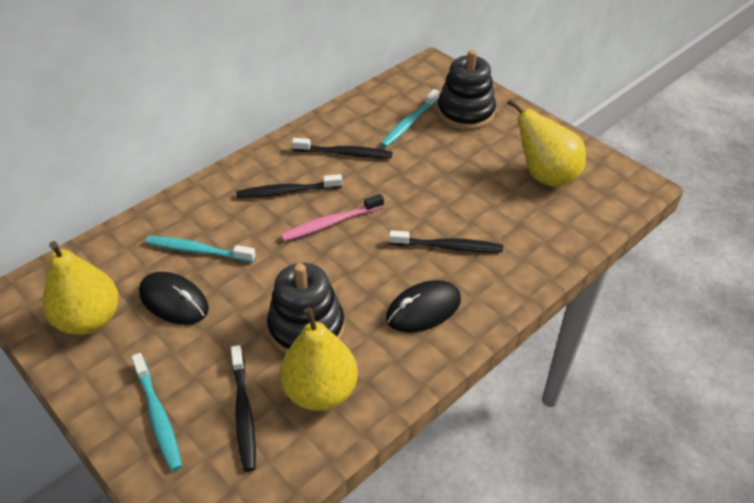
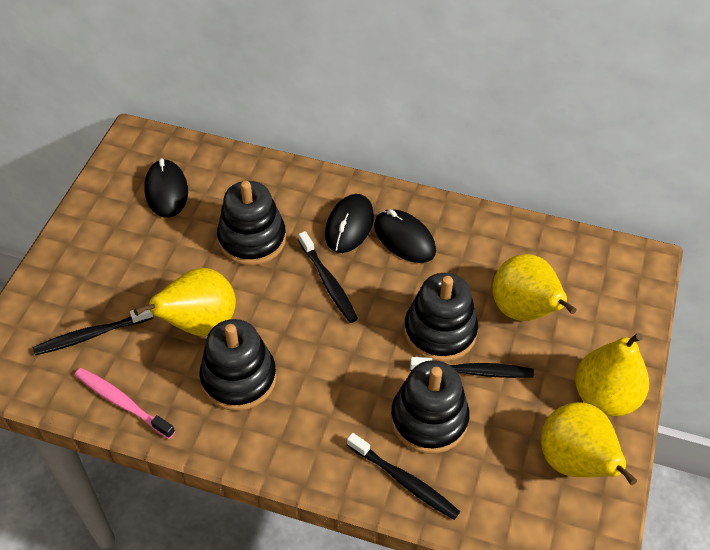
black mouse: 2 -> 3
black stacking toy: 2 -> 4
turquoise toothbrush: 3 -> 0
yellow pear: 3 -> 4

